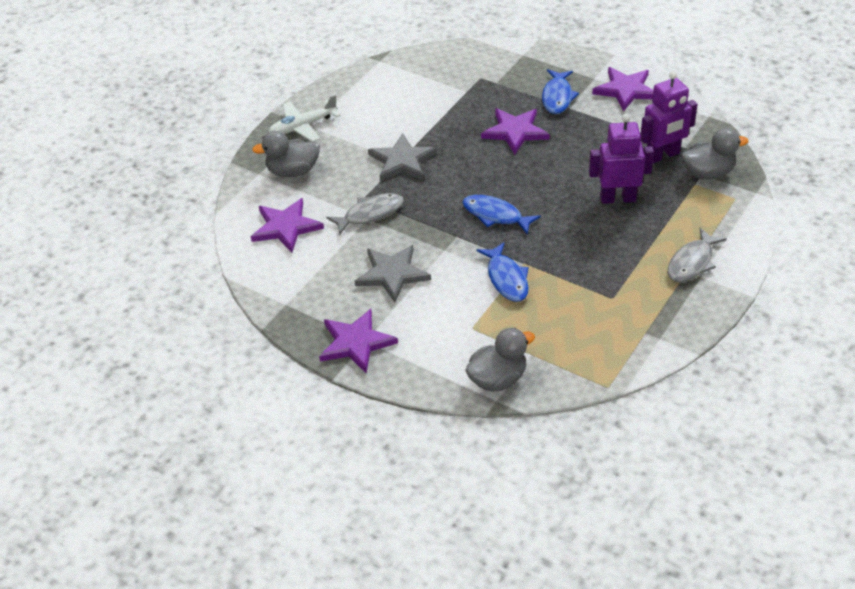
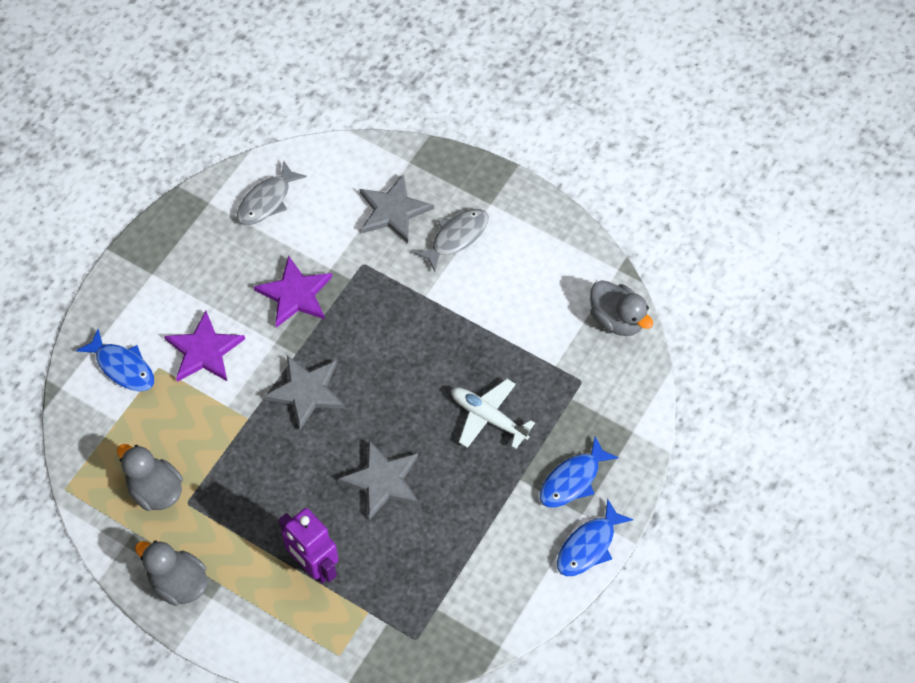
grey star: 2 -> 3
purple robot: 2 -> 1
purple star: 4 -> 2

